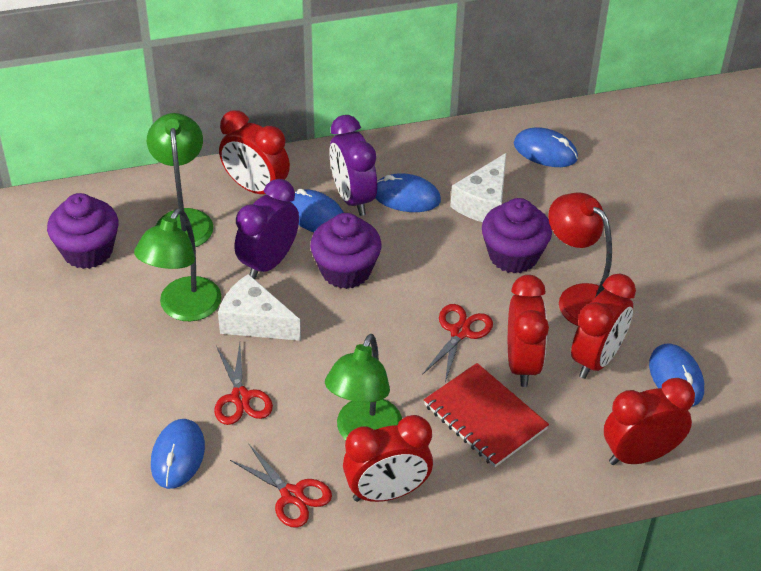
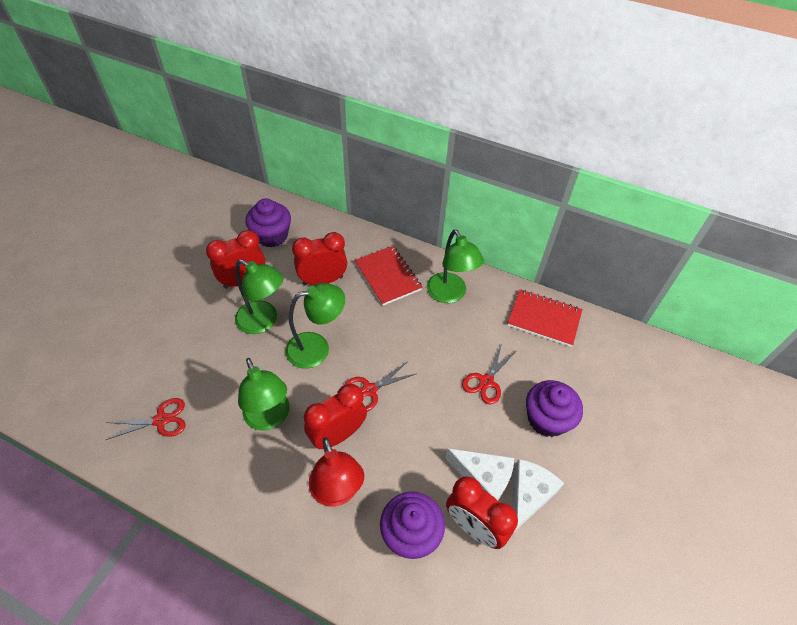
blue mouse: 5 -> 0
green lamp: 3 -> 4
purple clock: 2 -> 0
red clock: 5 -> 4
red notebook: 1 -> 2

